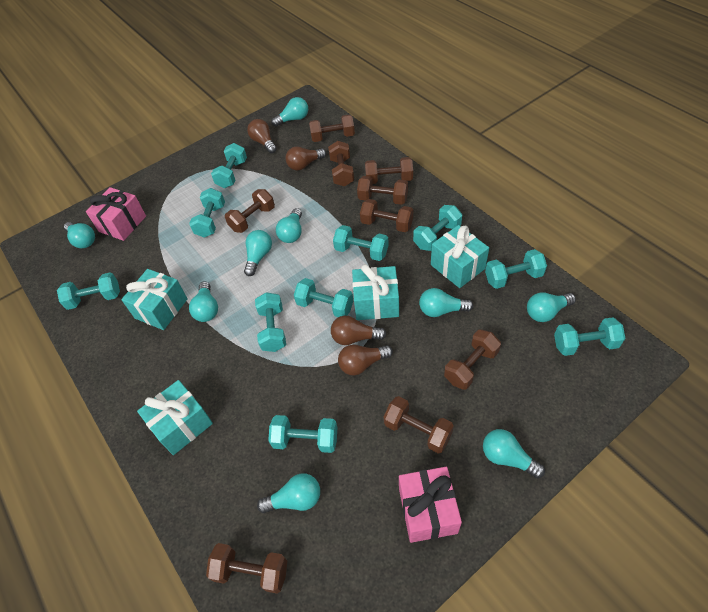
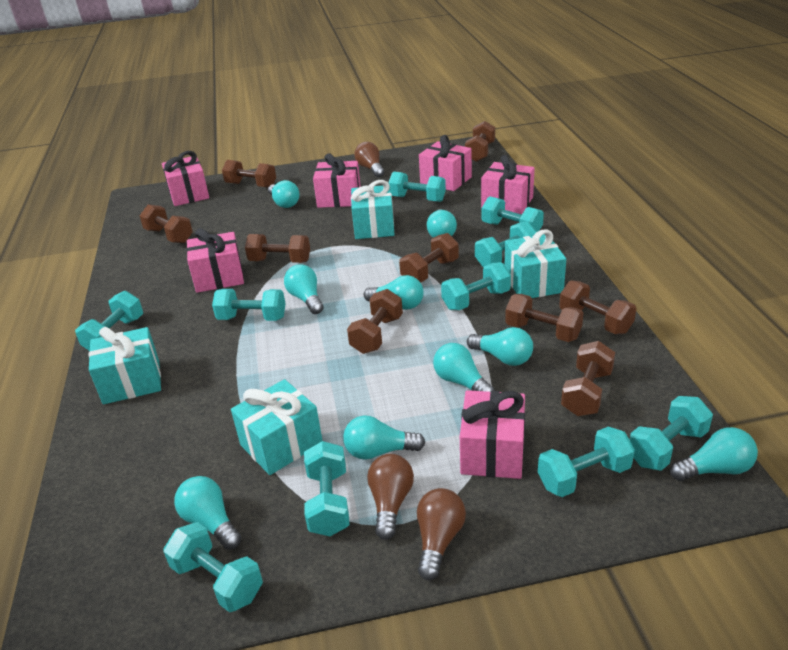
brown light bulb: 4 -> 3
pink gift: 2 -> 6

